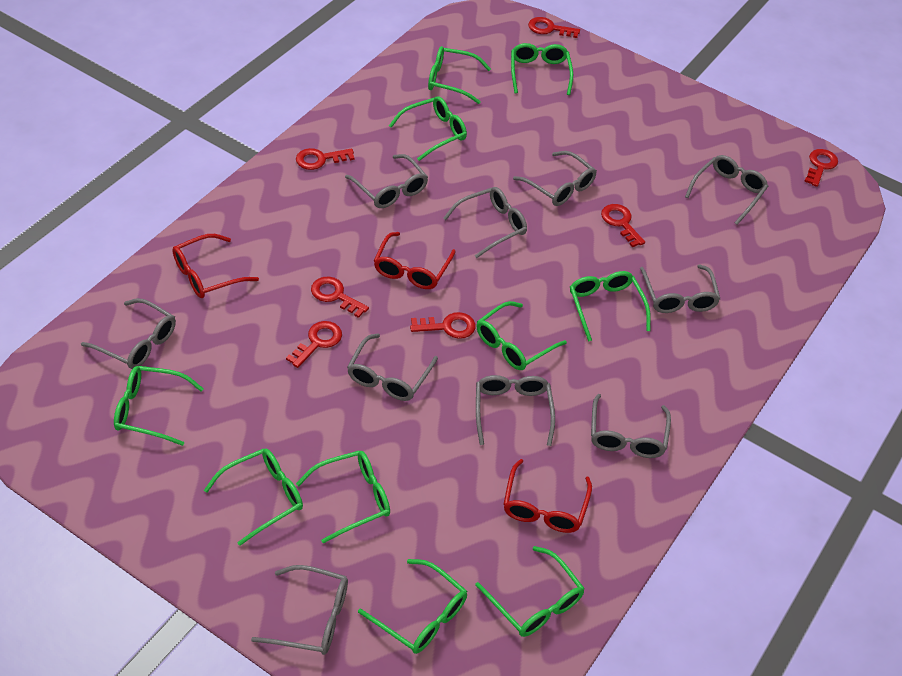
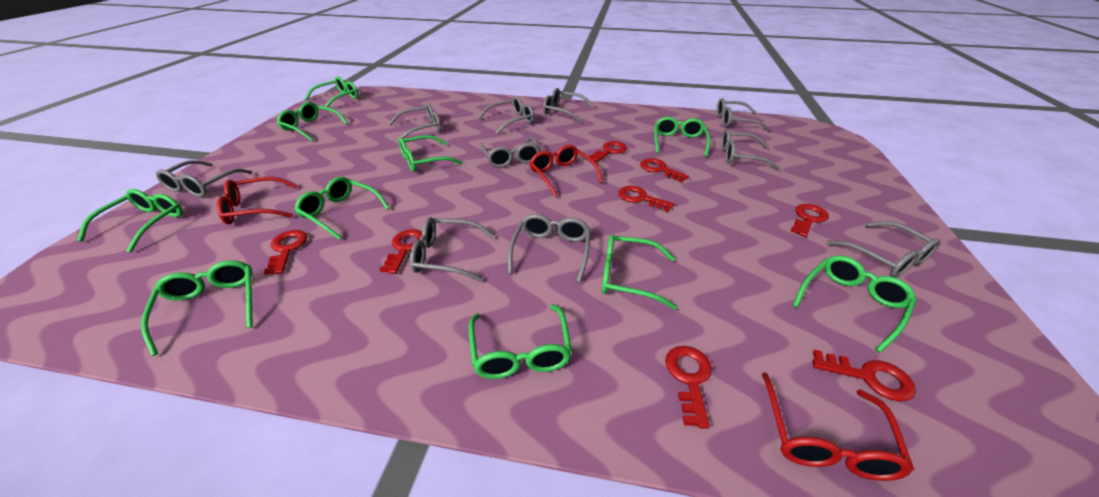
red key: 7 -> 8

